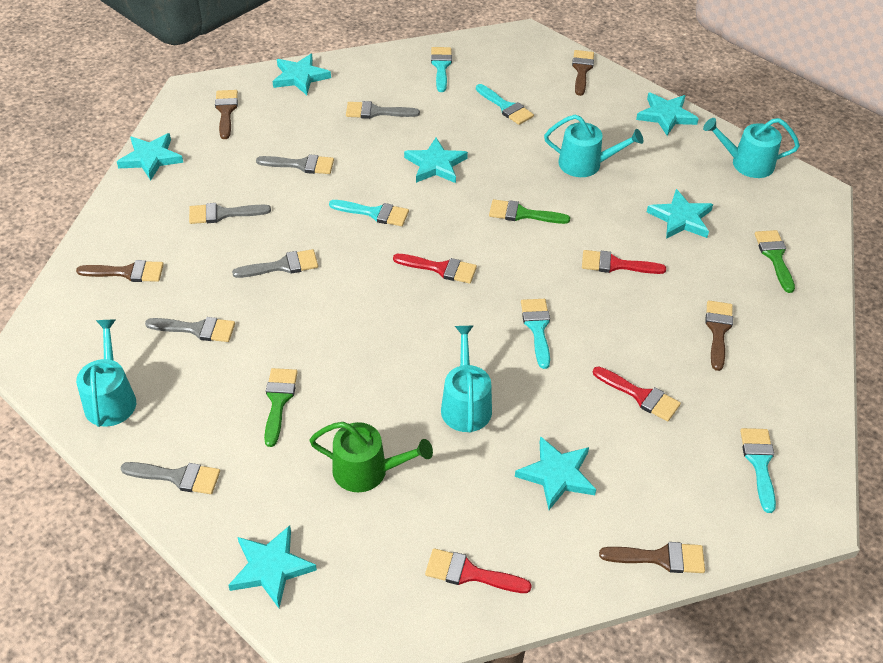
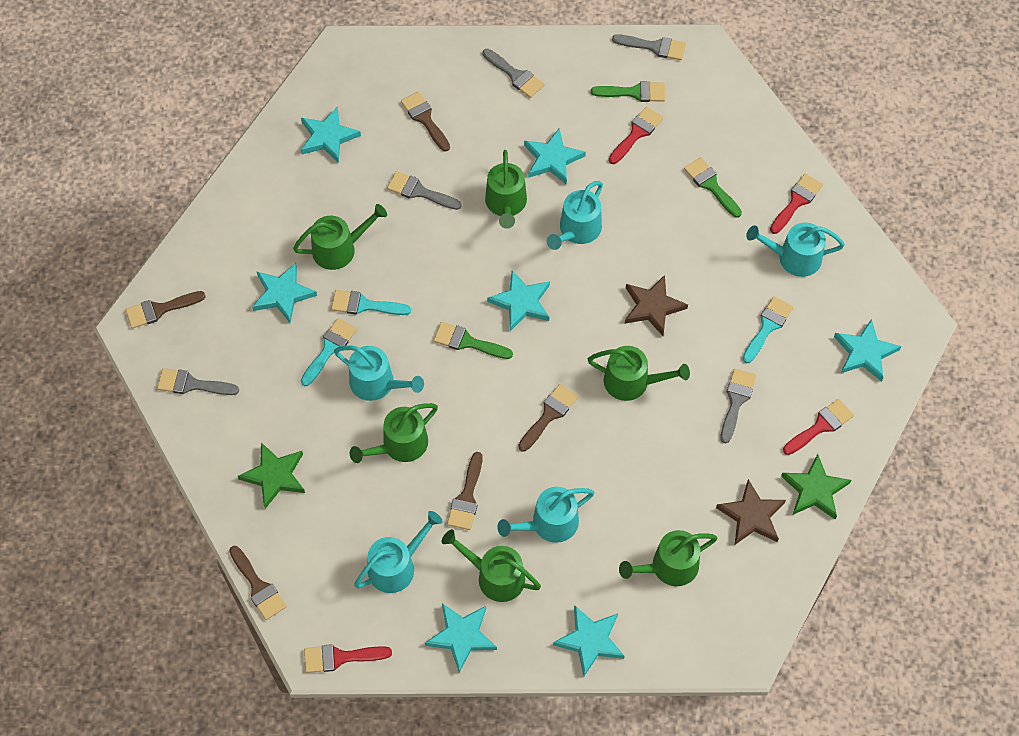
brown star: 0 -> 2
green star: 0 -> 2
green watering can: 1 -> 6
grey brush: 6 -> 5
turquoise brush: 5 -> 3
turquoise watering can: 4 -> 5

